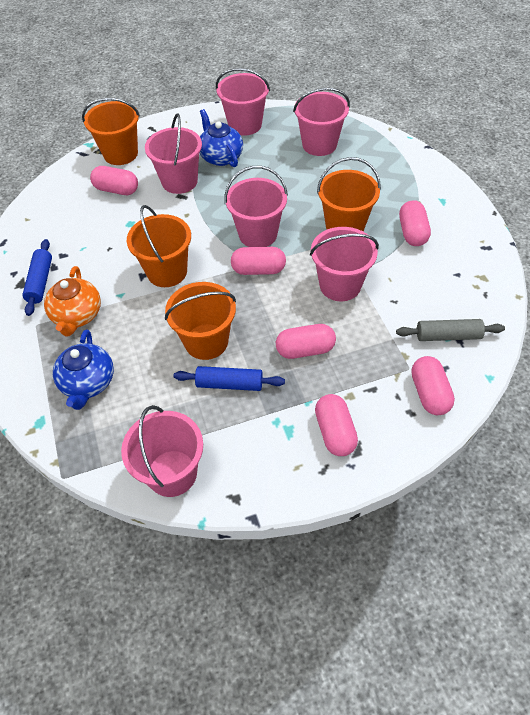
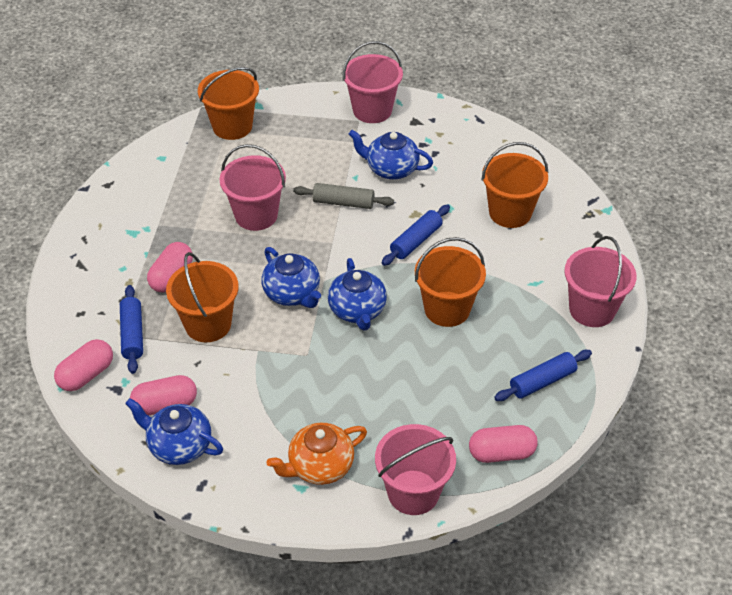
blue rolling pin: 2 -> 3
blue teapot: 2 -> 4
pink bucket: 6 -> 4
pink capsule: 6 -> 4

